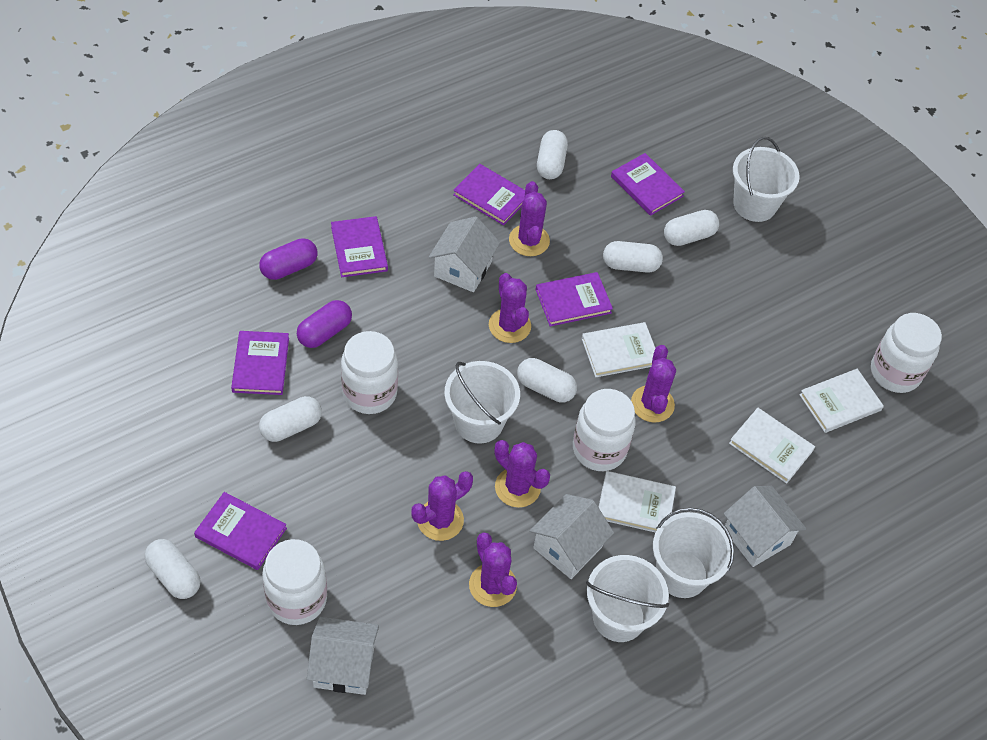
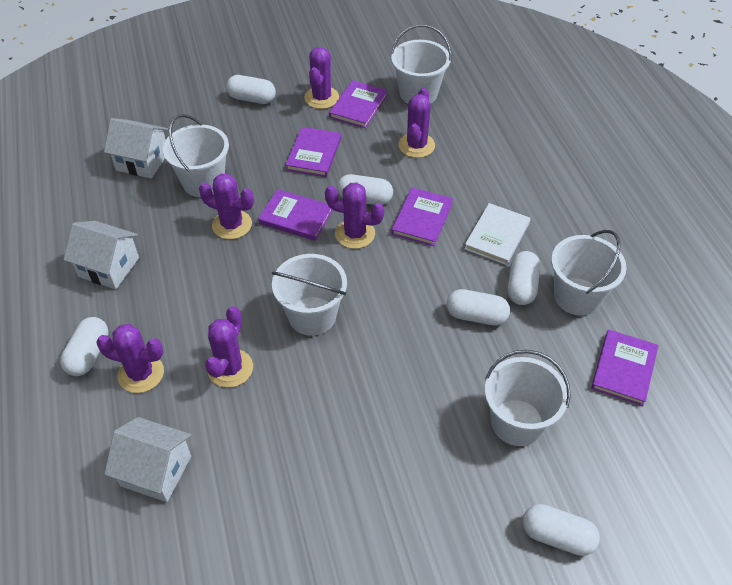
purple book: 6 -> 5
purple capsule: 2 -> 0
white book: 4 -> 1
white bucket: 4 -> 5
white house: 4 -> 3
white jar: 4 -> 0

